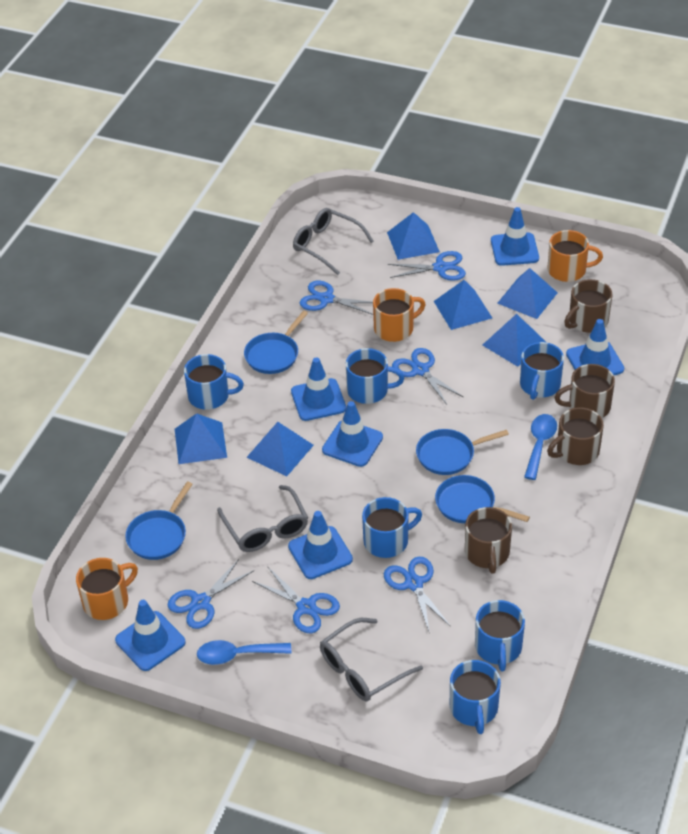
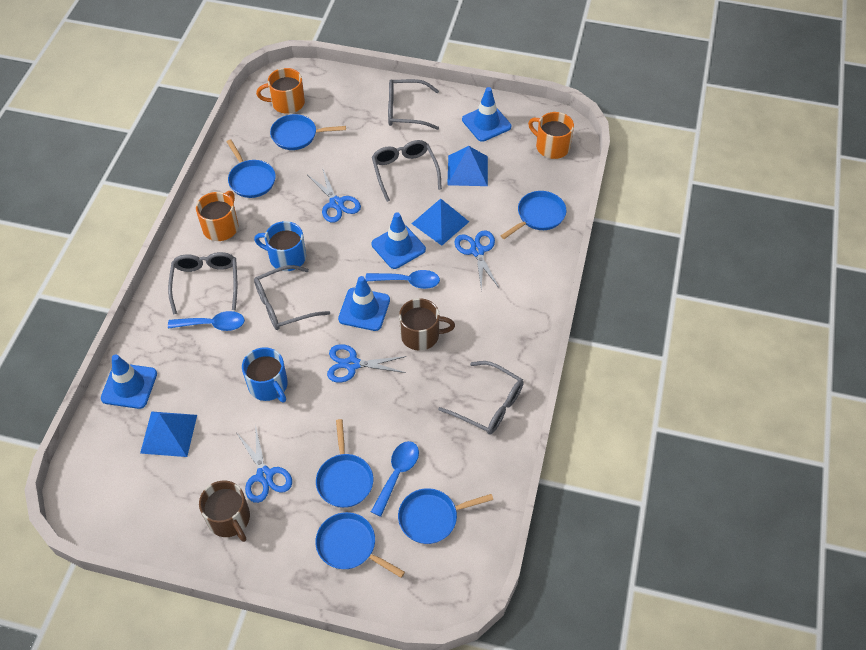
blue mug: 6 -> 2
blue pan: 4 -> 6
blue pyramid: 6 -> 3
blue scissors: 6 -> 4
blue spoon: 2 -> 3
blue traffic cone: 6 -> 4
brown mug: 4 -> 2
grey glasses: 3 -> 5

